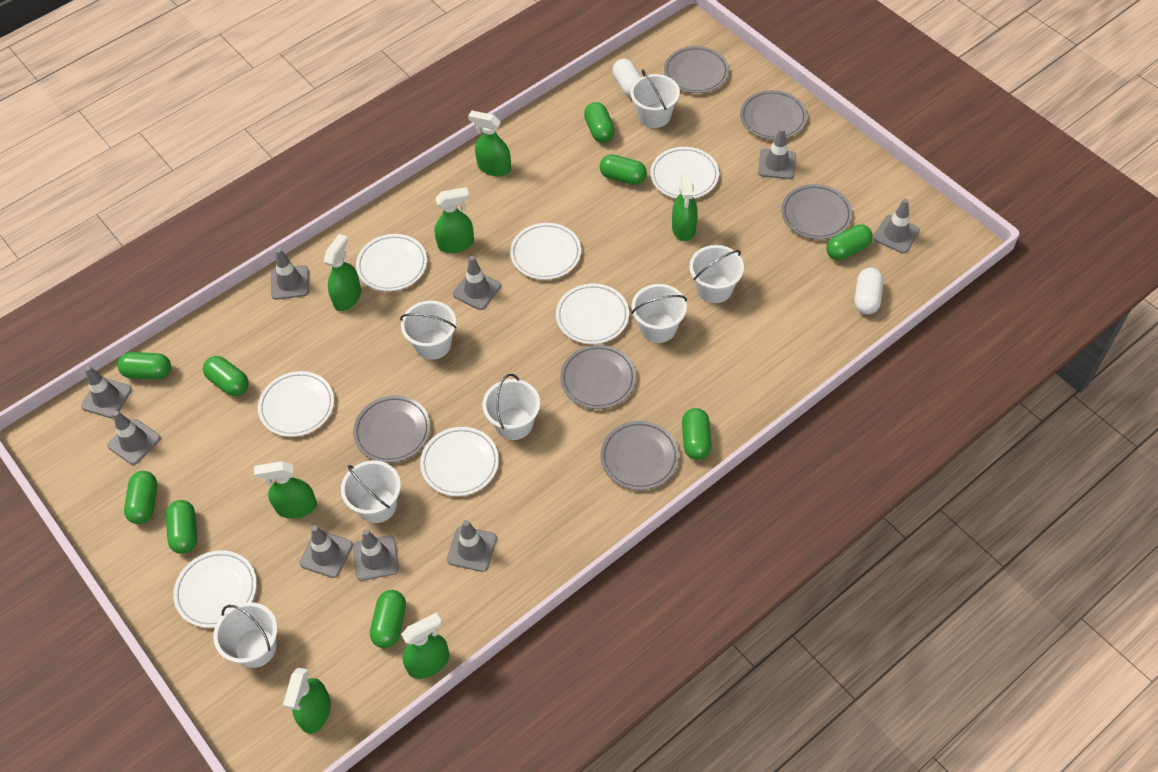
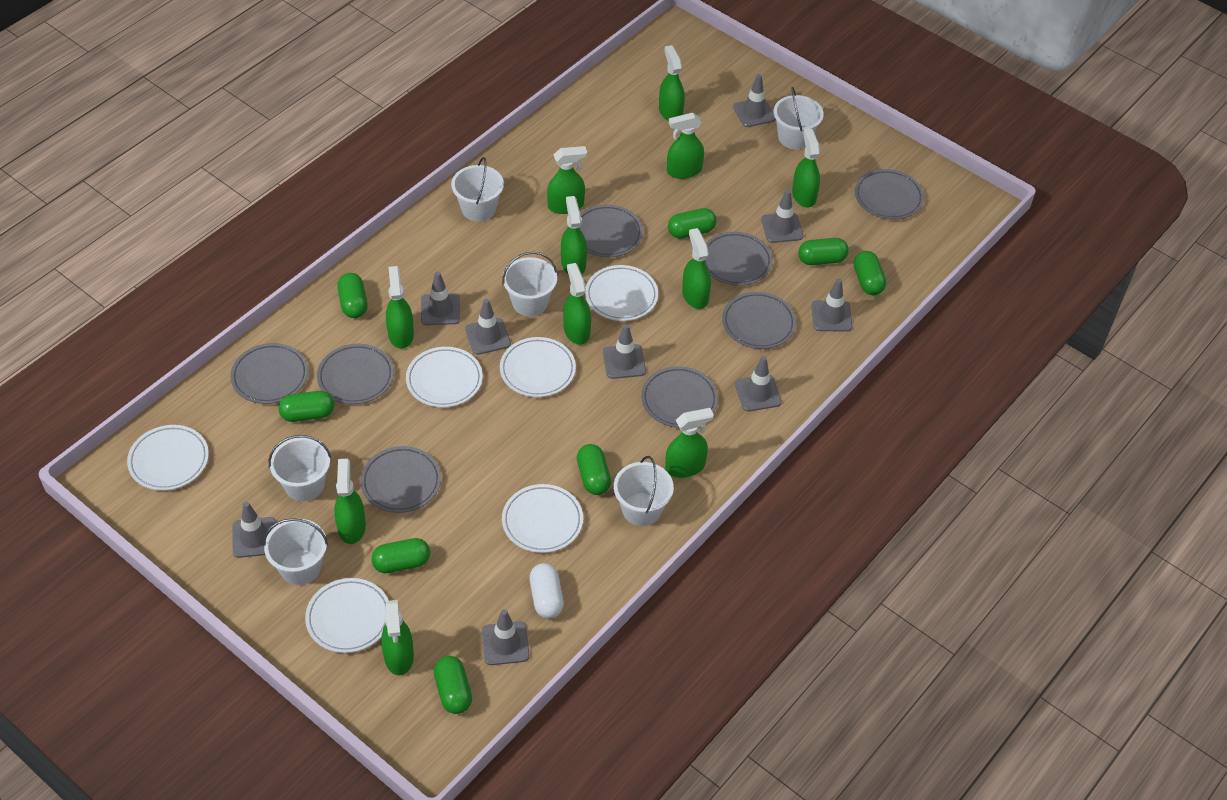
green capsule: 9 -> 8
green spray bottle: 7 -> 11
grey plate: 6 -> 8
white bucket: 7 -> 6
white capsule: 2 -> 1
white plate: 7 -> 6

